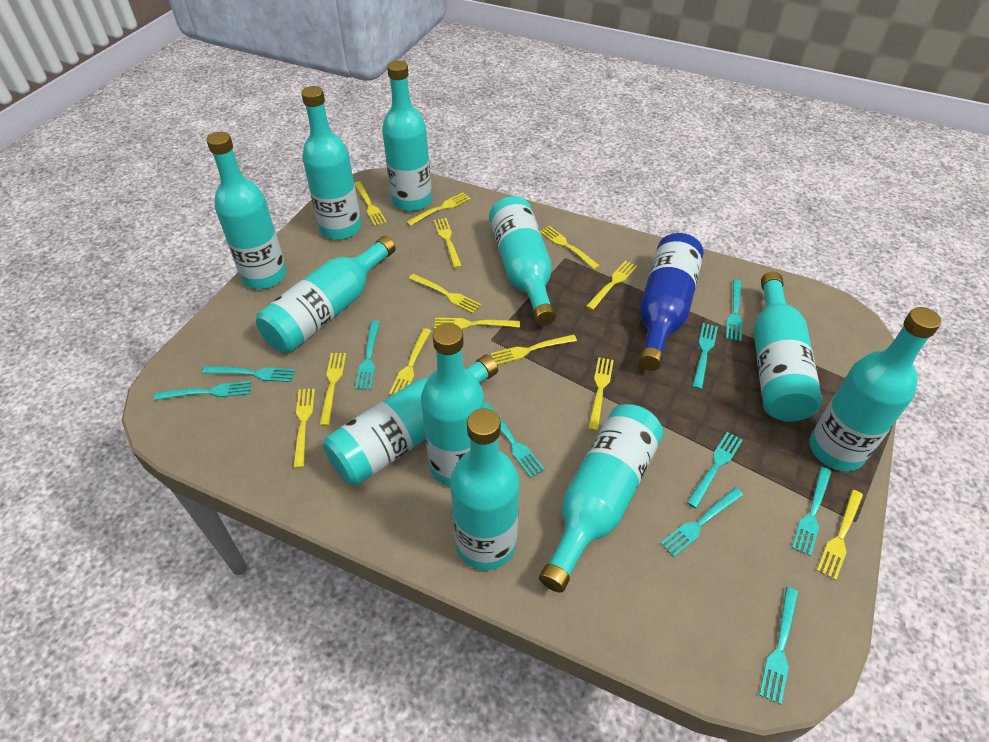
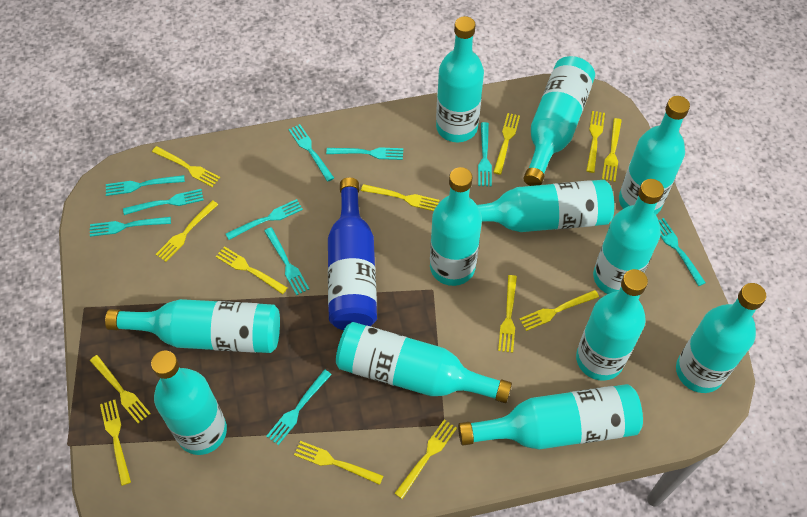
turquoise bottle: 11 -> 12

